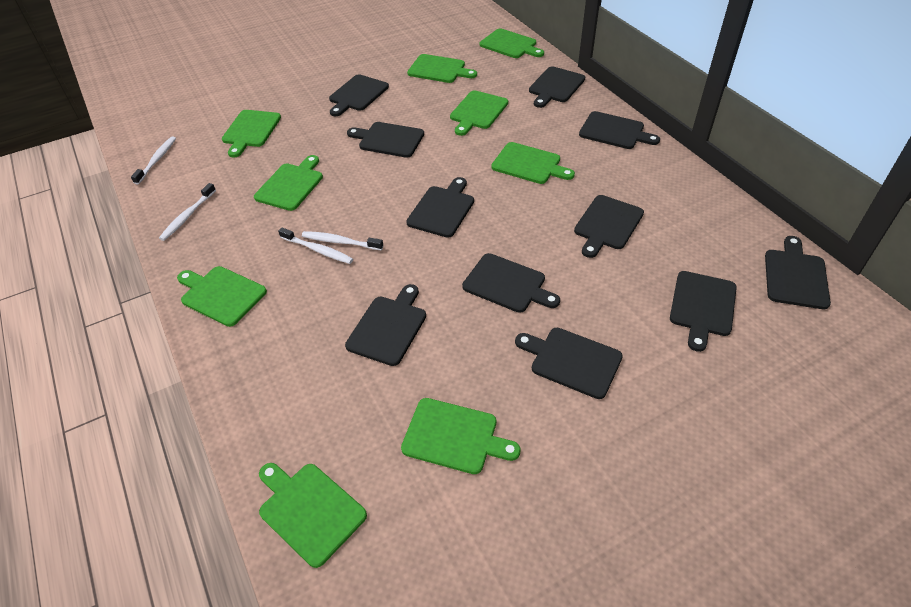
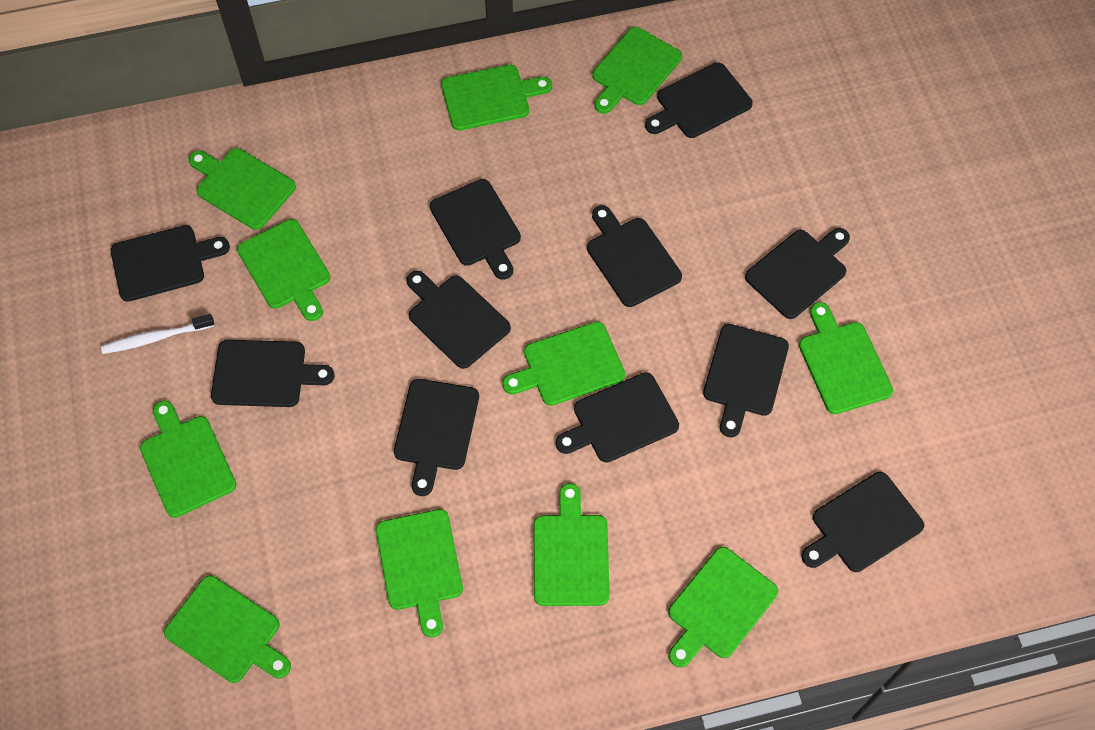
green cutting board: 9 -> 11
white toothbrush: 4 -> 1

